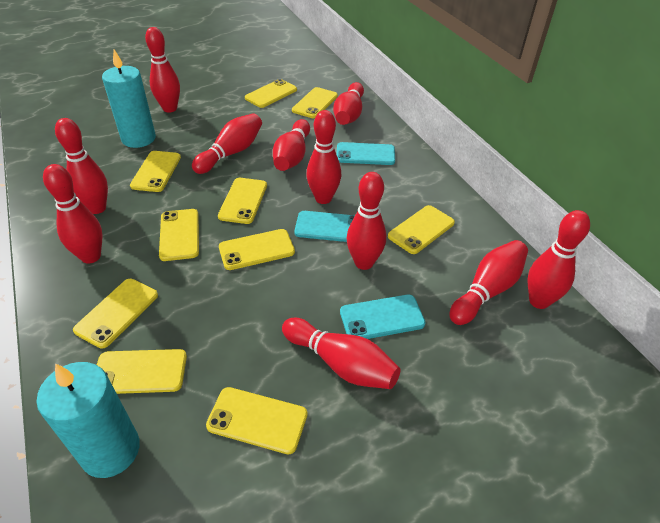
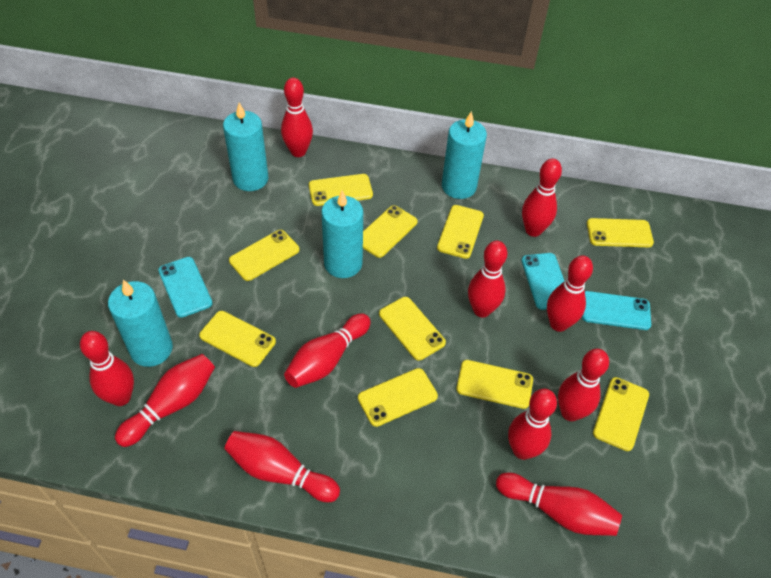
turquoise candle: 2 -> 4

